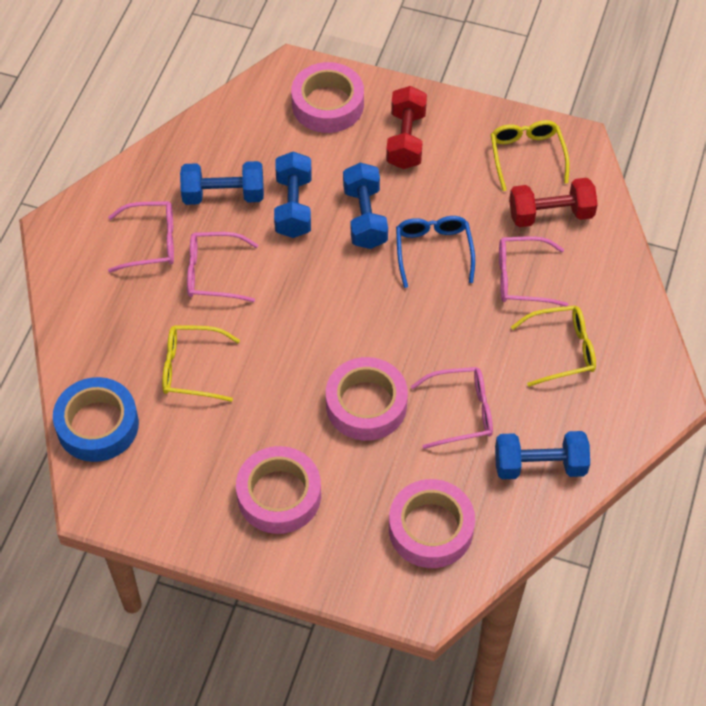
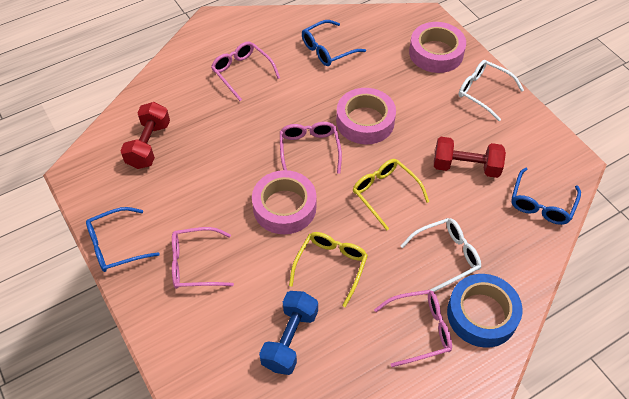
blue dumbbell: 4 -> 1
blue glasses: 1 -> 3
pink tape: 4 -> 3
white glasses: 0 -> 2
yellow glasses: 3 -> 2

